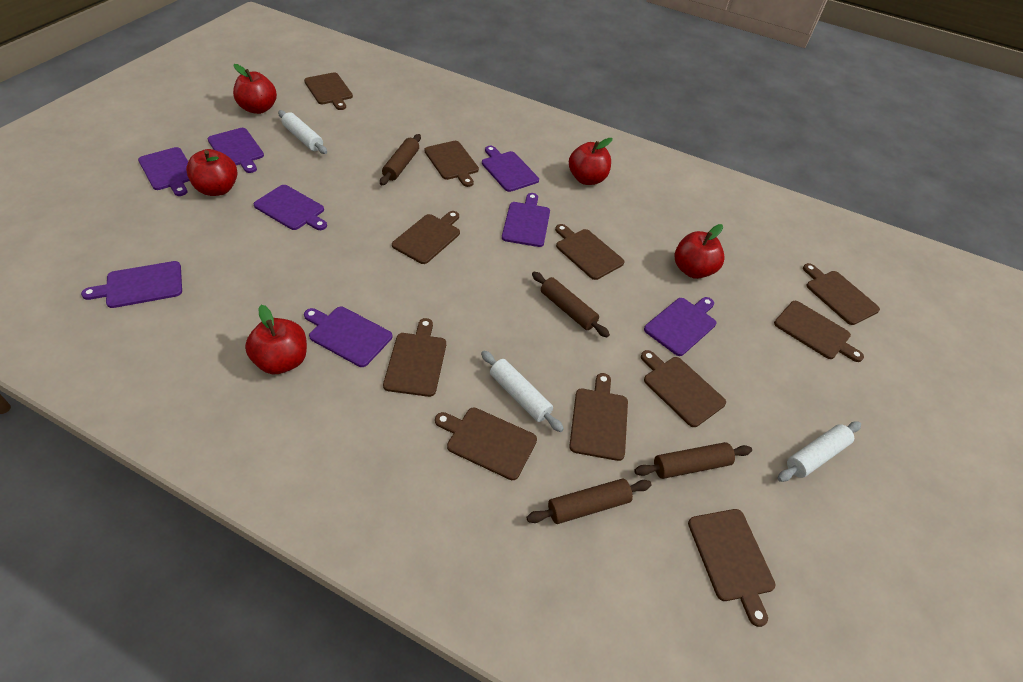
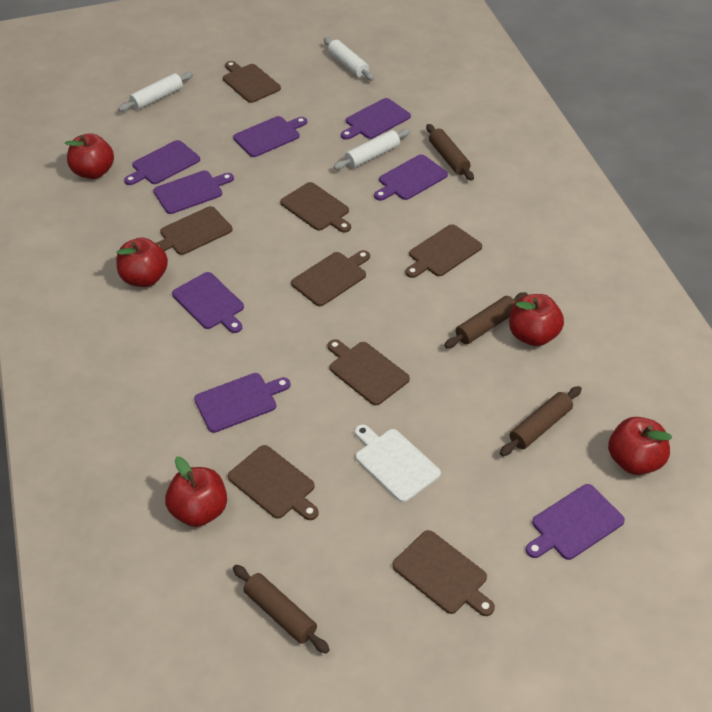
brown cutting board: 11 -> 8
white cutting board: 0 -> 1

